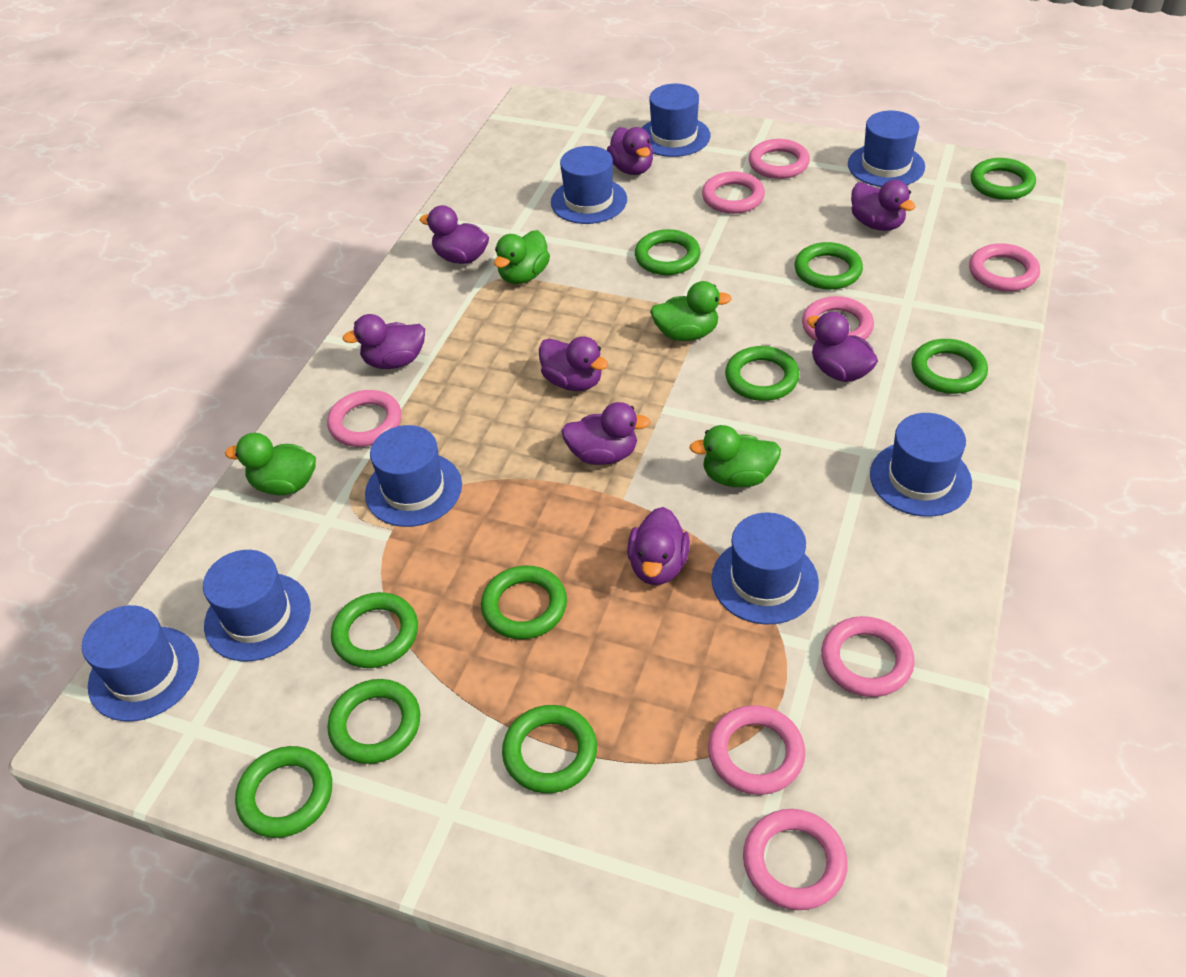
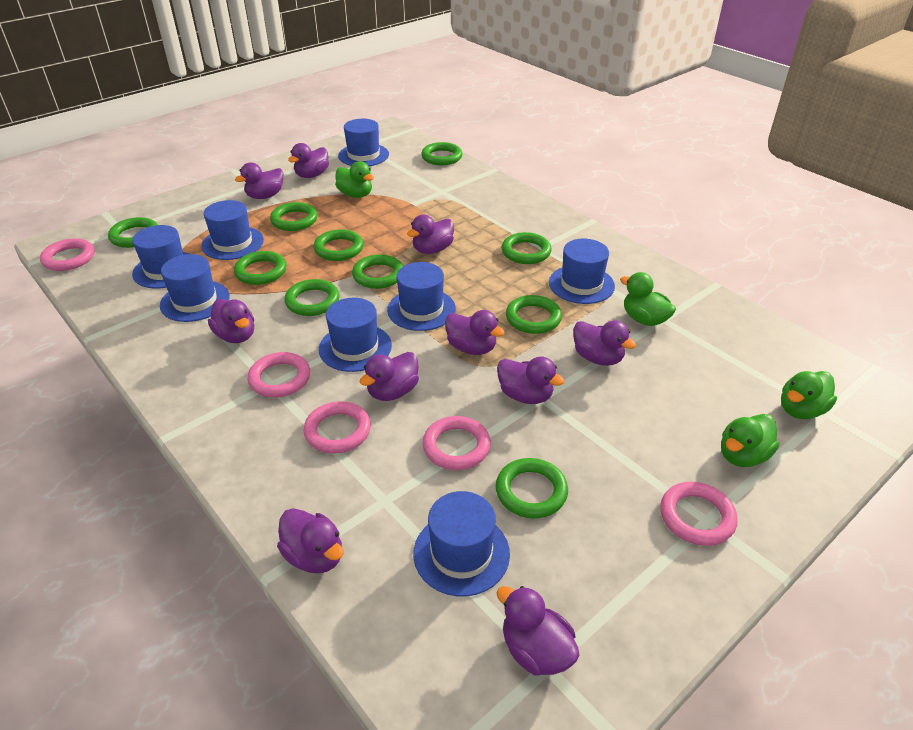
pink ring: 8 -> 5
purple duck: 8 -> 10

